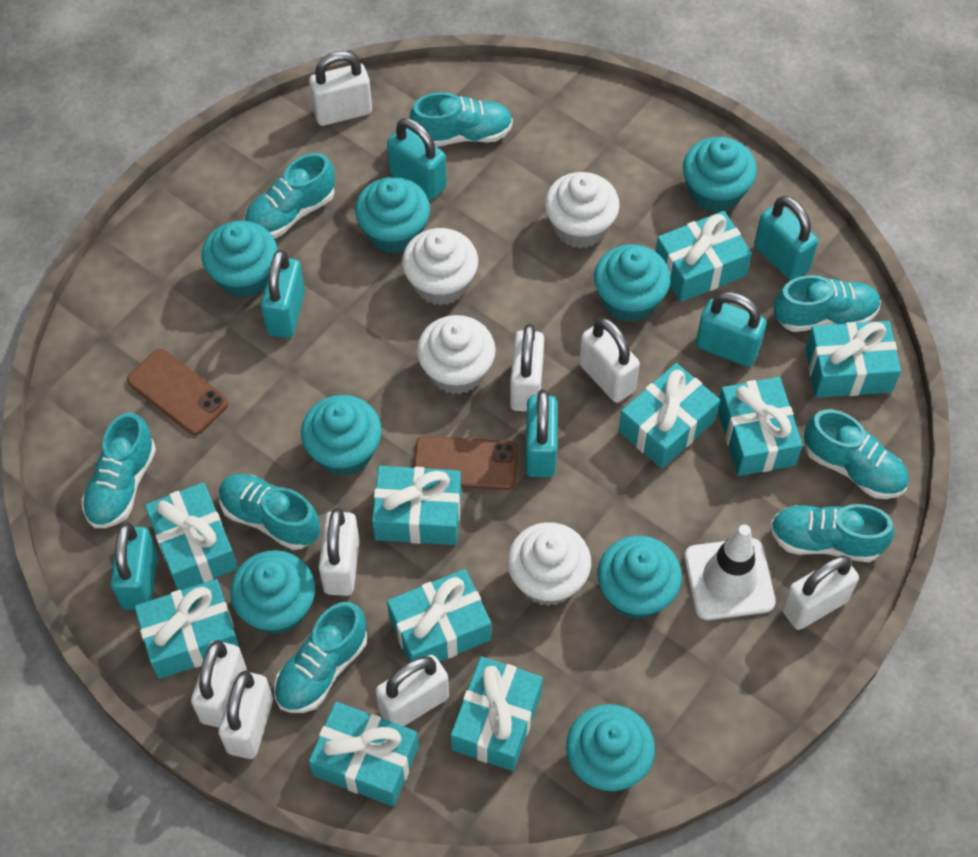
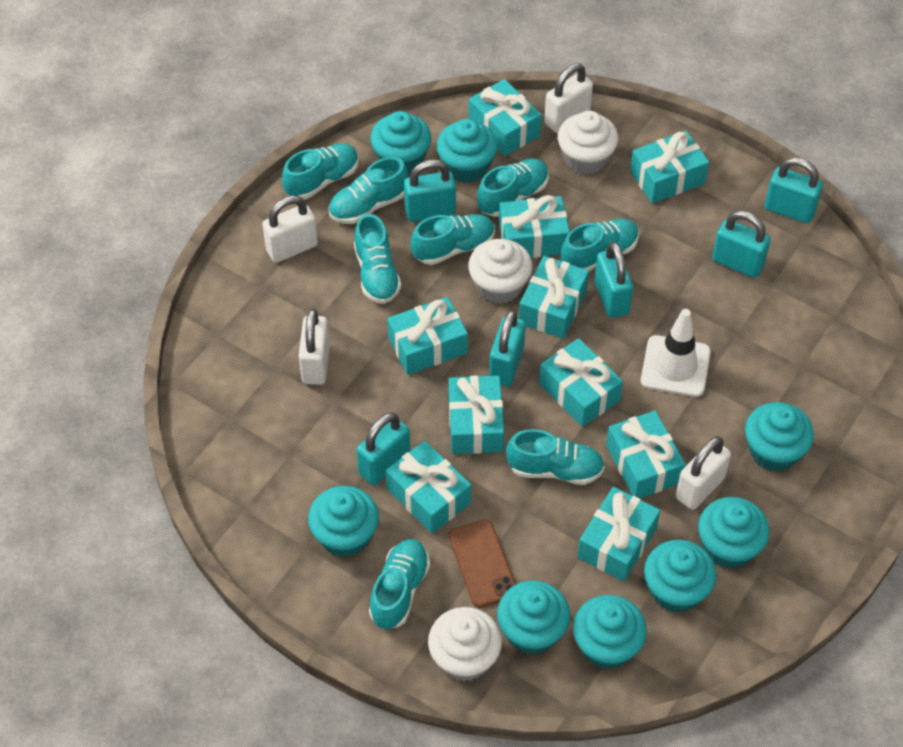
brown phone: 2 -> 1
white cupcake: 4 -> 3
white padlock: 8 -> 4

